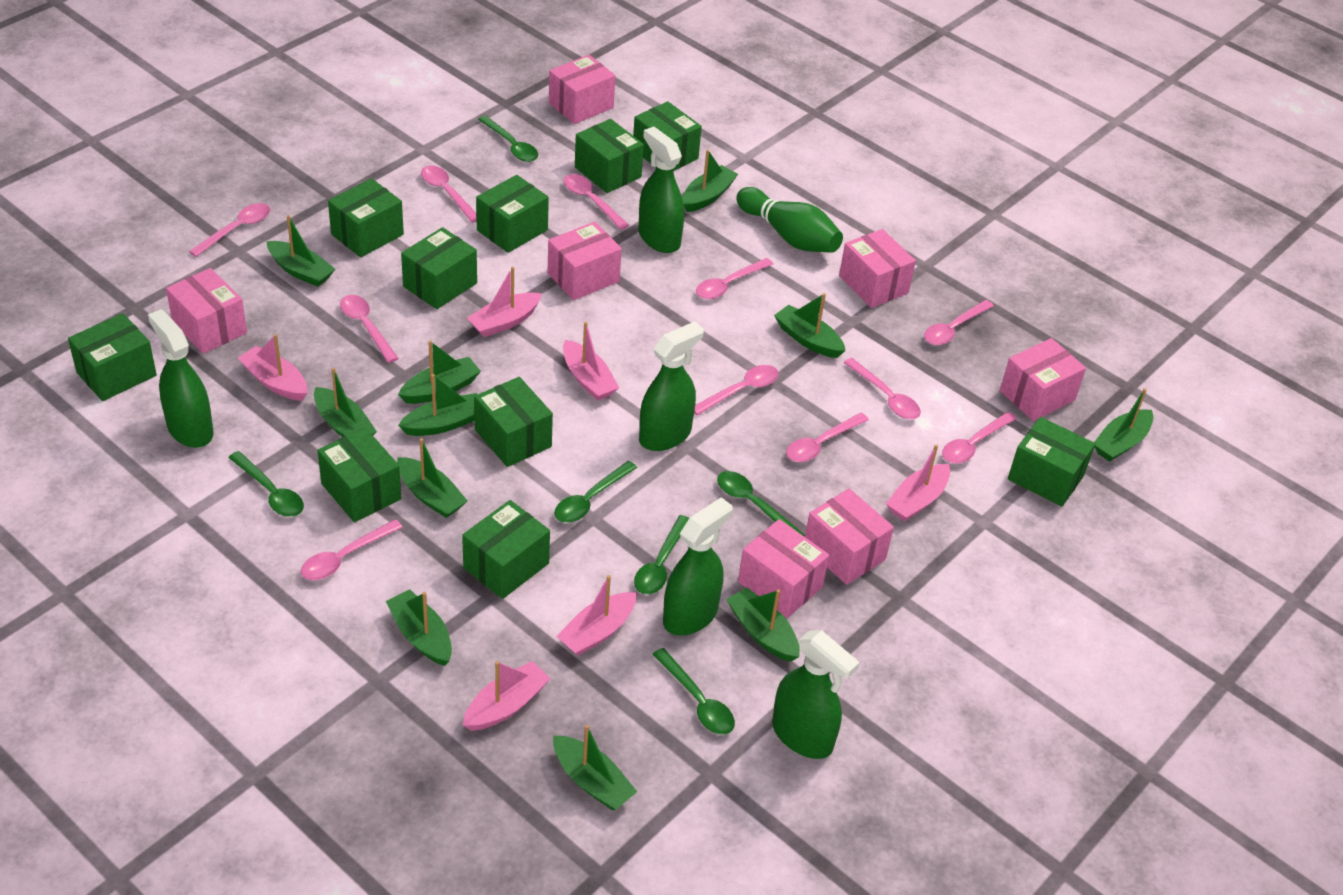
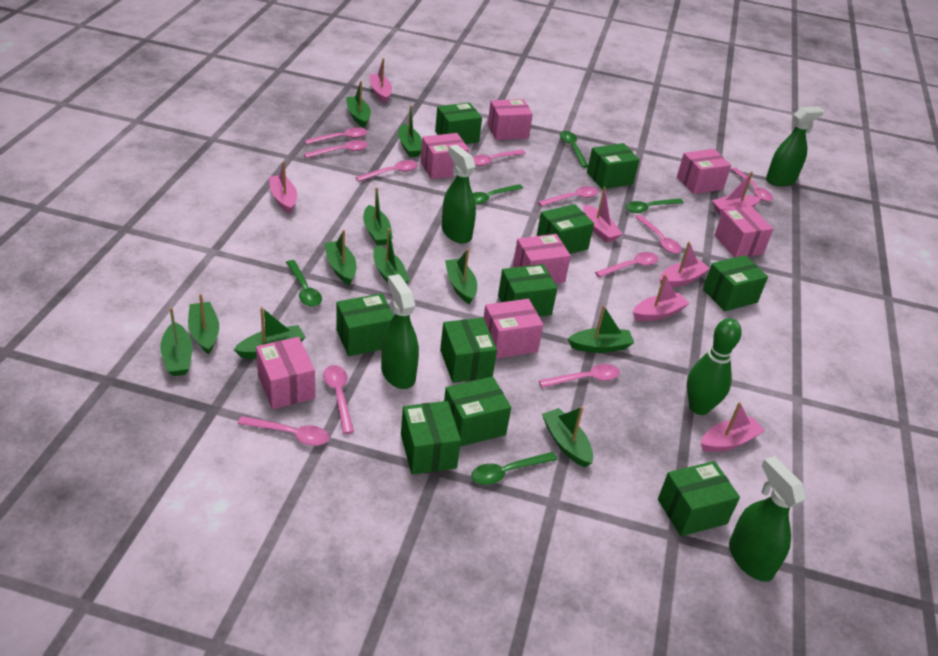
green spoon: 6 -> 5
green spray bottle: 5 -> 4
pink boat: 6 -> 7

